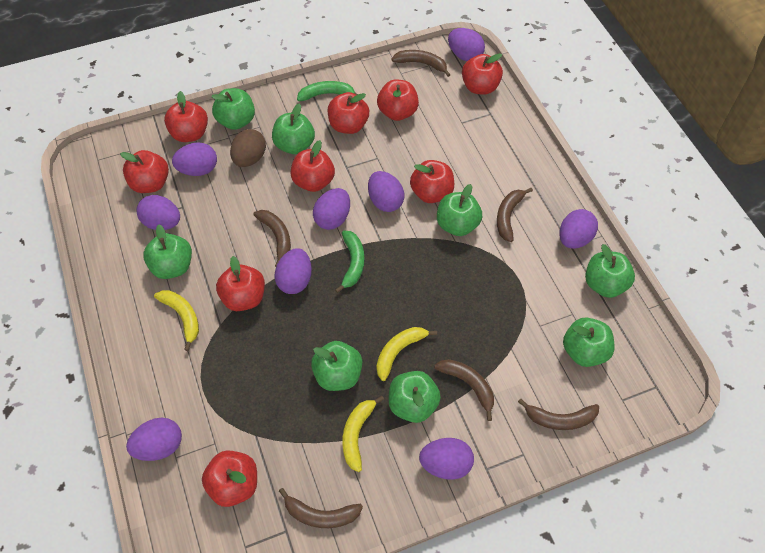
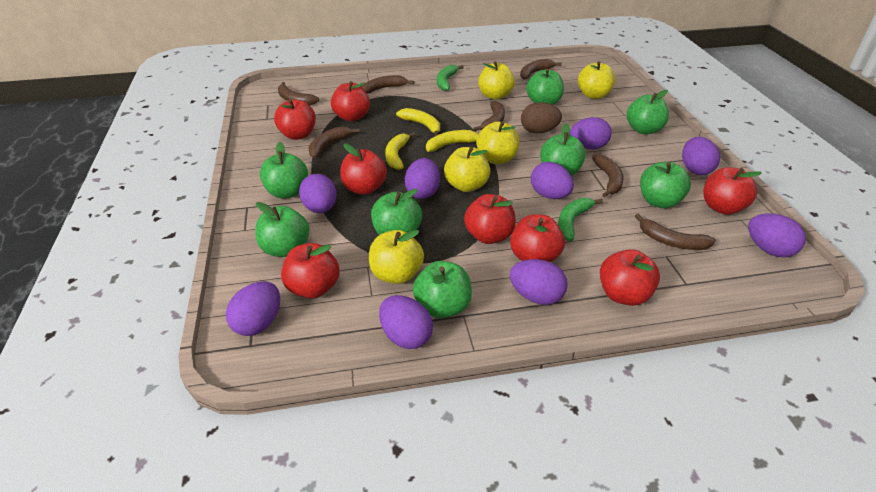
brown banana: 6 -> 7
red apple: 9 -> 8
yellow apple: 0 -> 5

